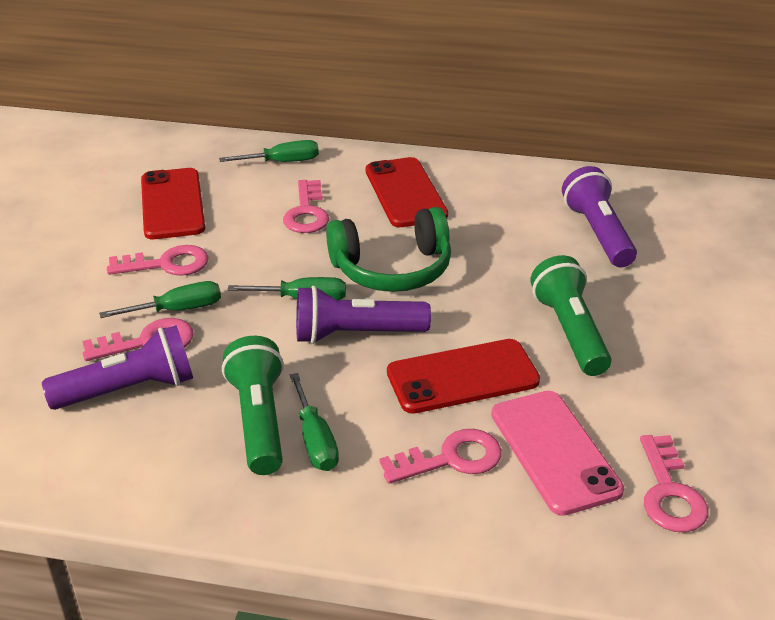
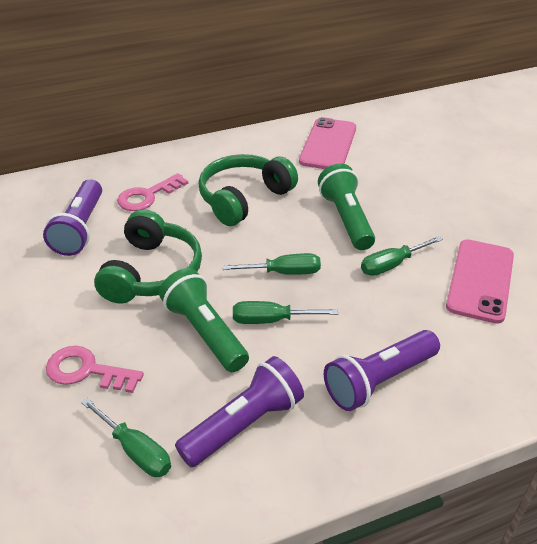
green headphones: 1 -> 2
pink key: 5 -> 2
pink phone: 1 -> 2
red phone: 3 -> 0

